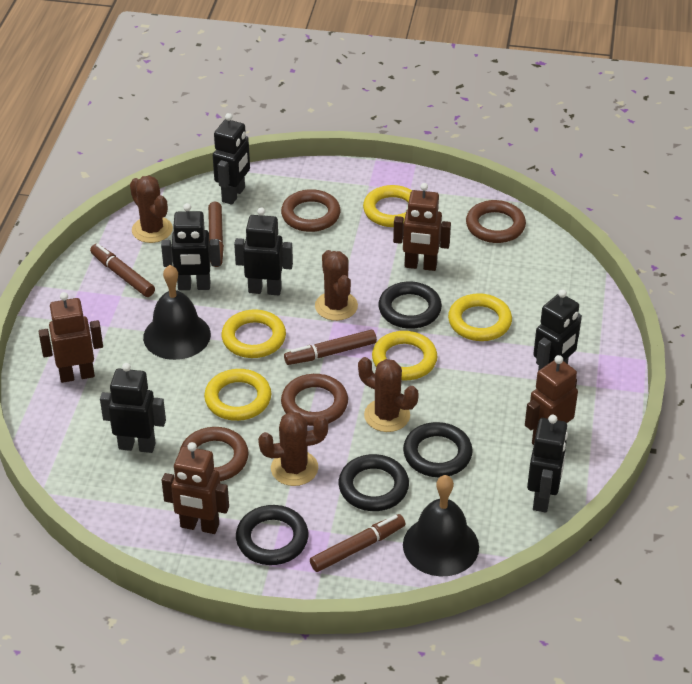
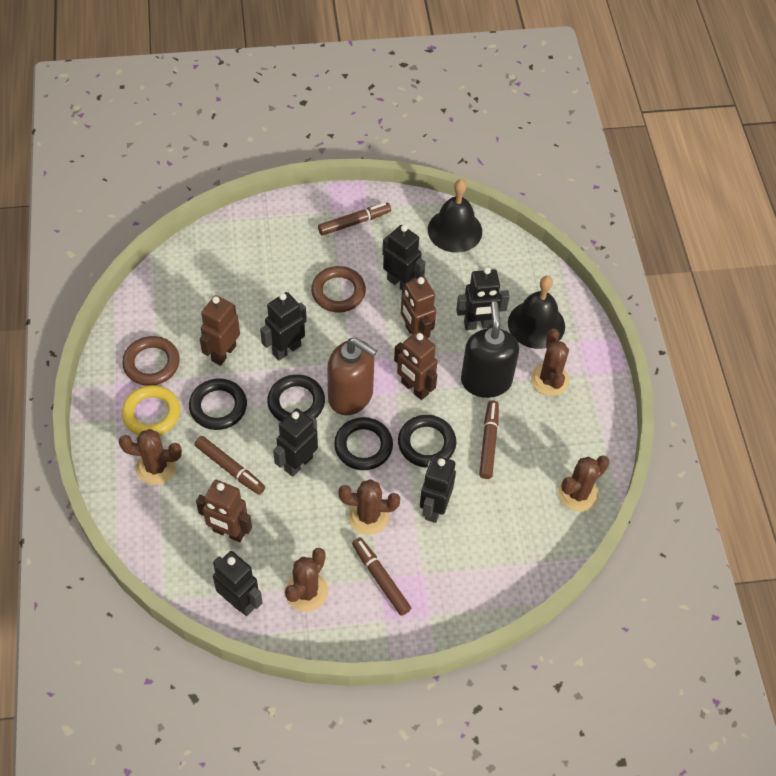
black soap dispenser: 0 -> 1
brown cactus: 4 -> 5
brown ring: 4 -> 2
brown soap dispenser: 0 -> 1
yellow ring: 5 -> 1

